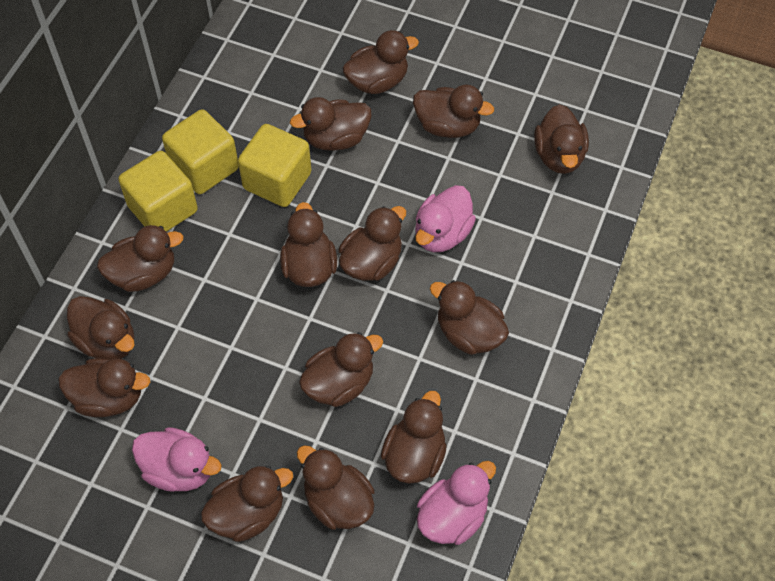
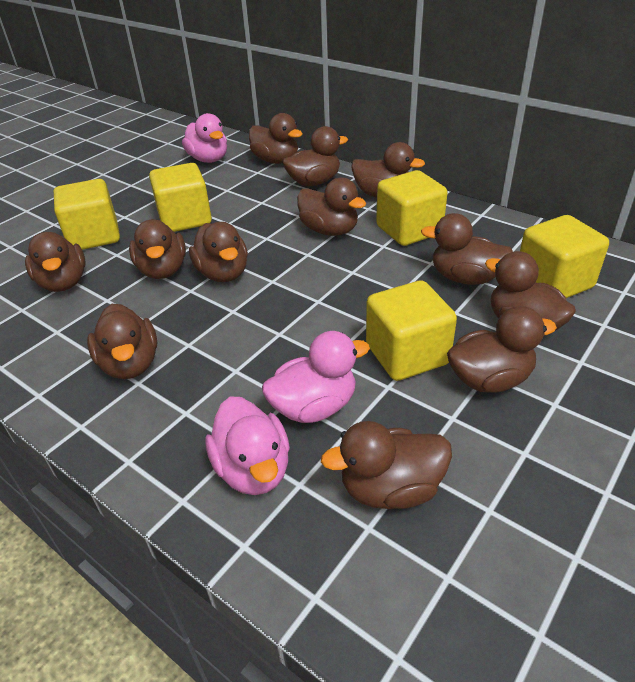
brown duck: 14 -> 12
yellow cube: 3 -> 5

